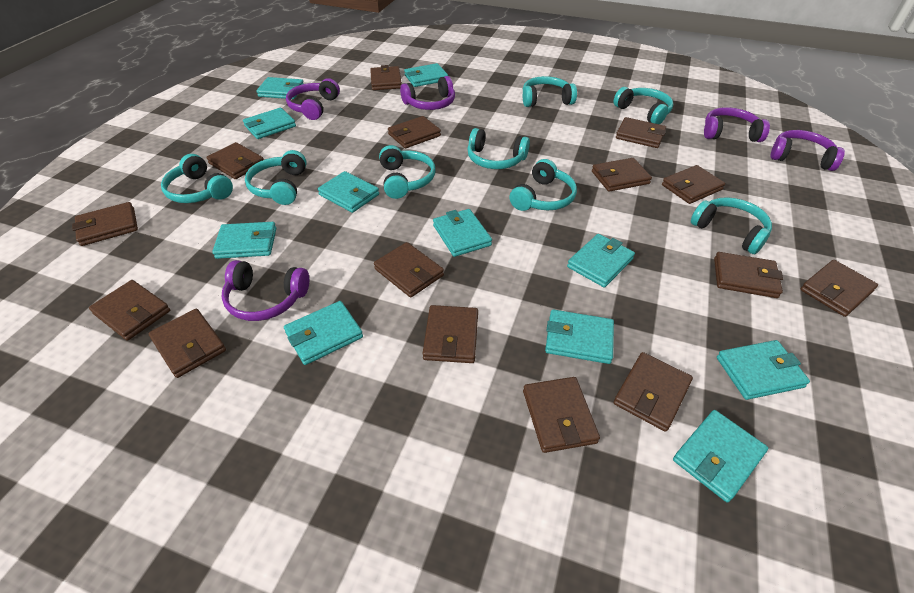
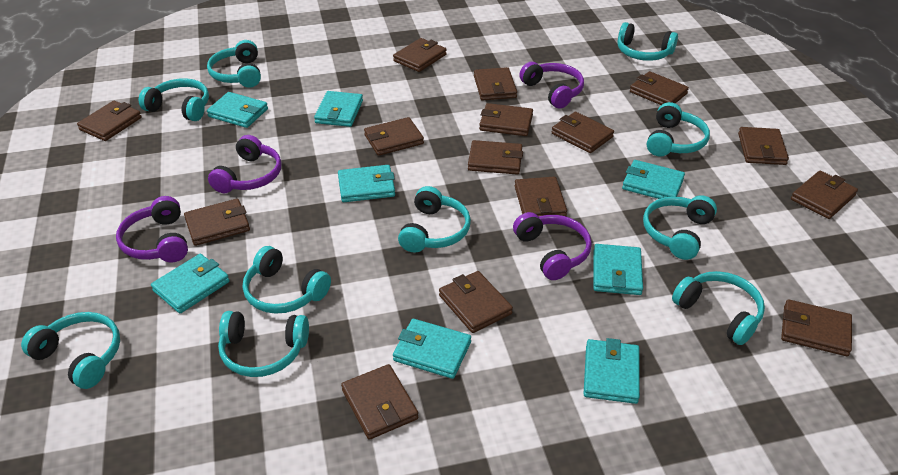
purple headphones: 5 -> 4
turquoise headphones: 8 -> 10
turquoise wallet: 11 -> 8

